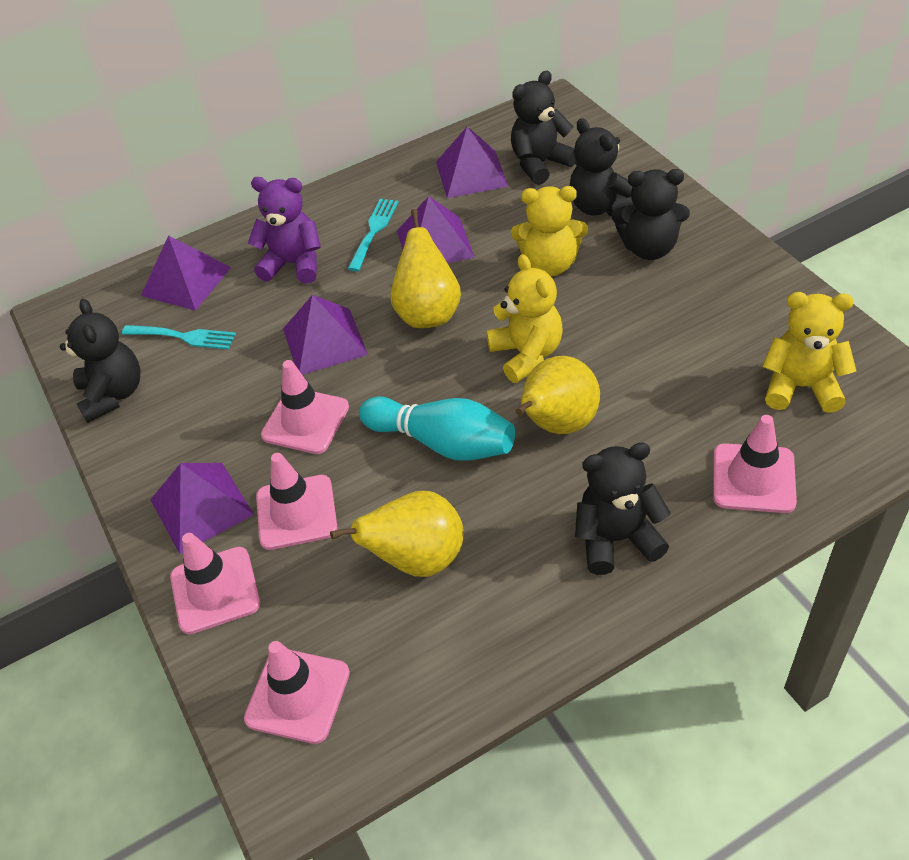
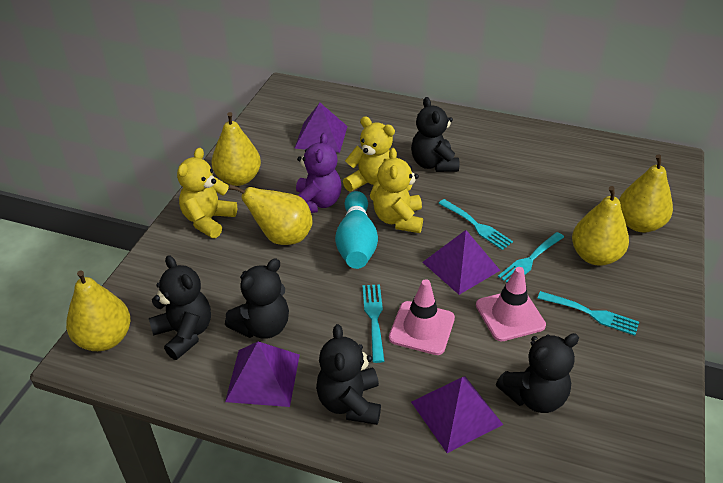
pink traffic cone: 5 -> 2
purple pyramid: 5 -> 4
turquoise fork: 2 -> 4
yellow pear: 3 -> 5

